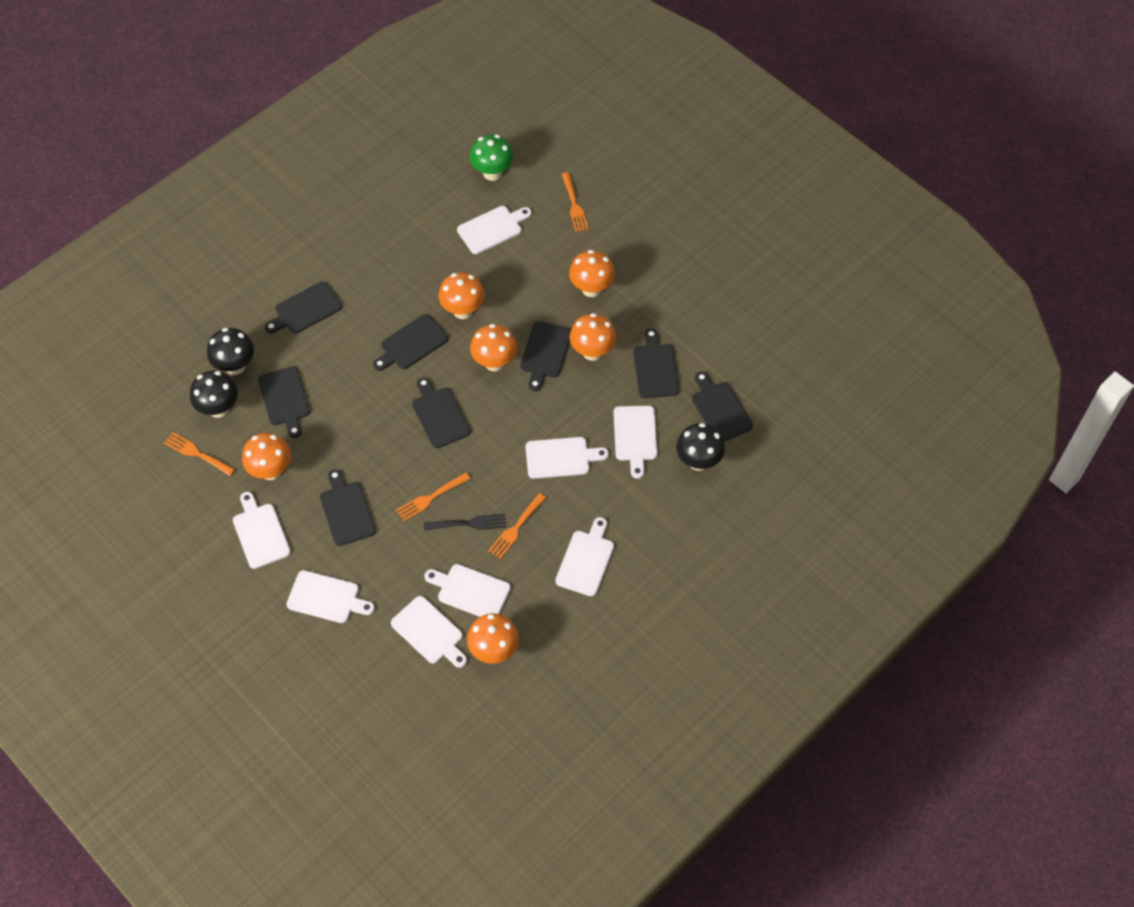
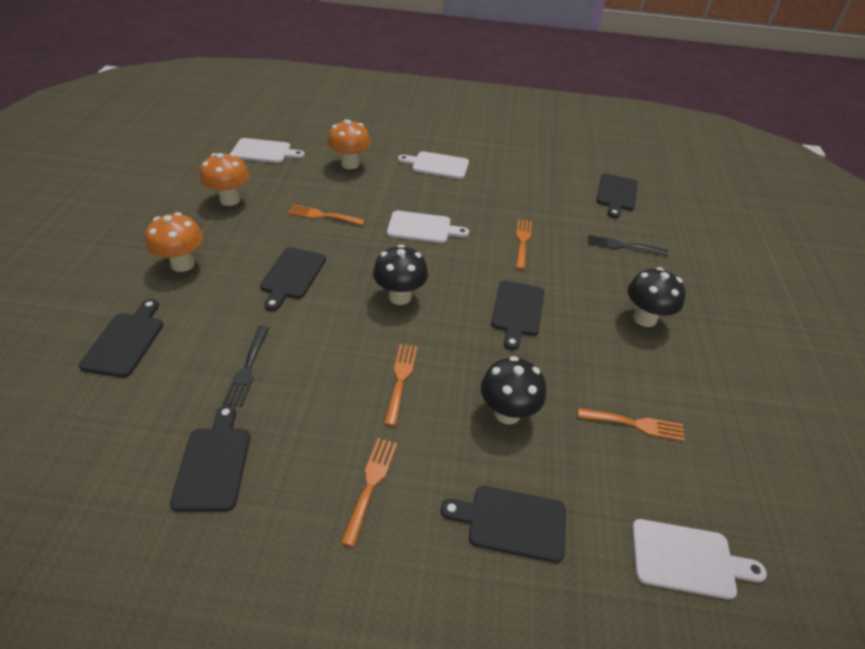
black cutting board: 8 -> 6
black fork: 1 -> 2
green mushroom: 1 -> 0
orange fork: 4 -> 5
orange mushroom: 6 -> 3
white cutting board: 8 -> 4

